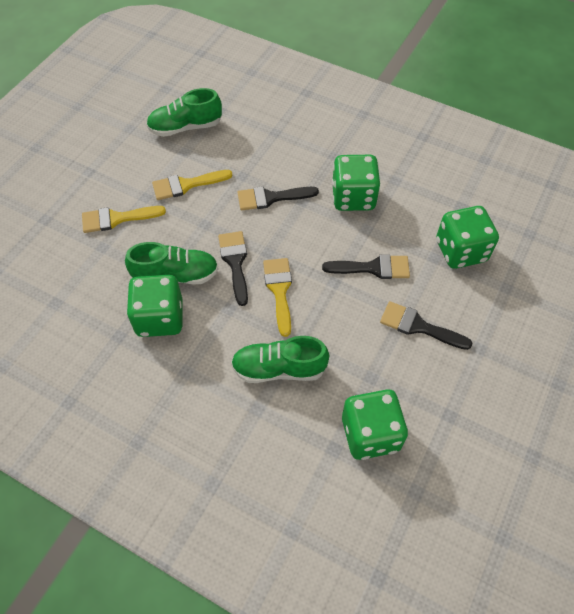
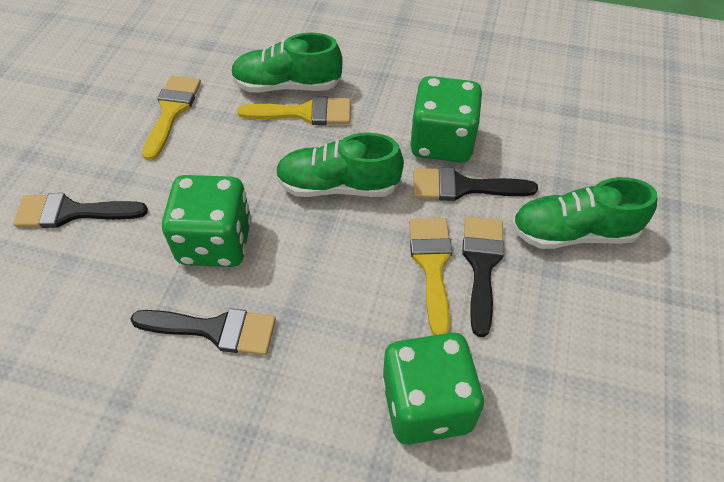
green dice: 4 -> 3

